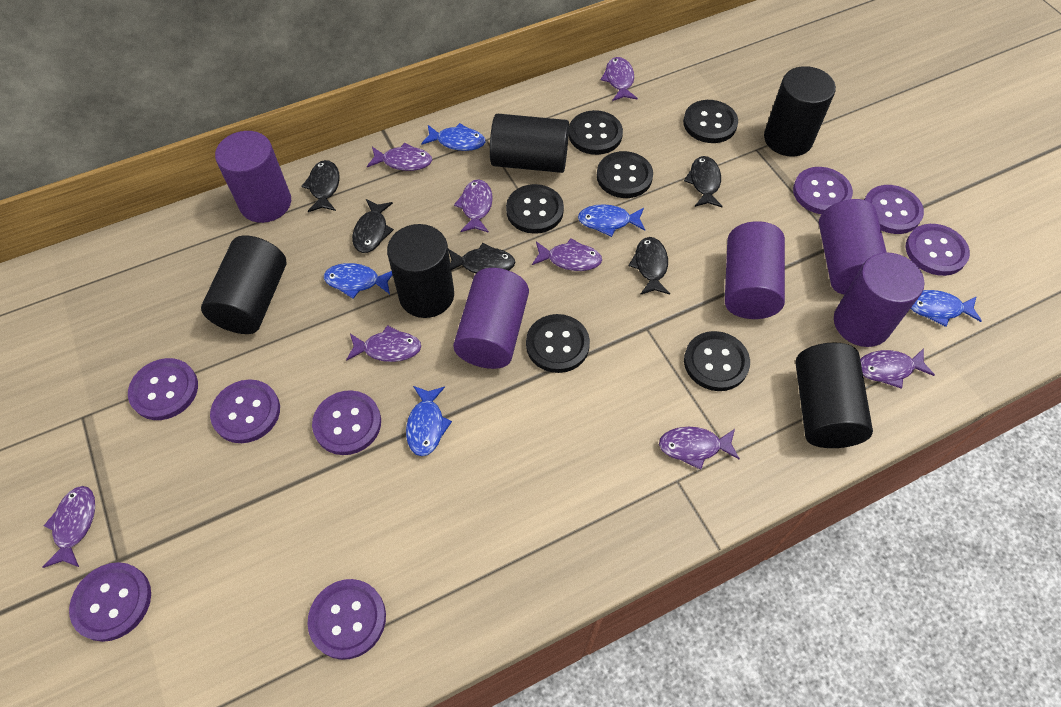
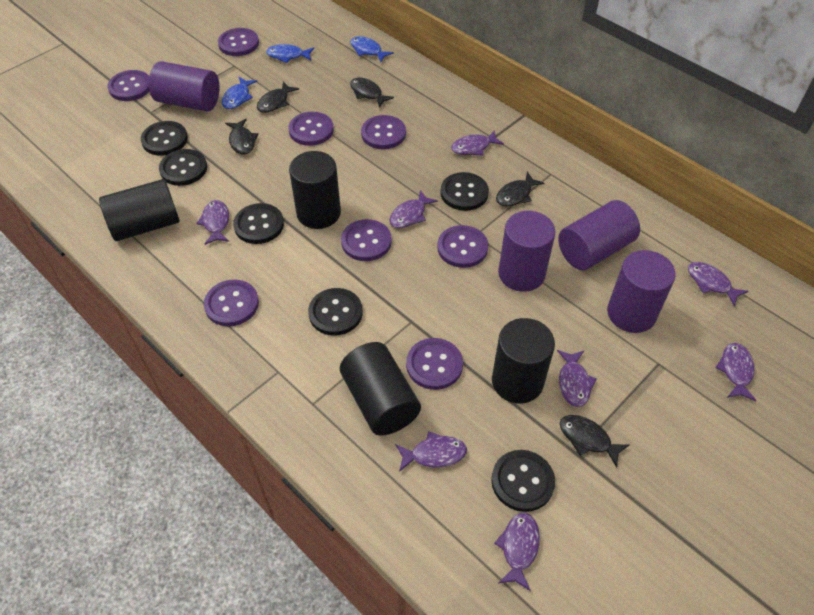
black cylinder: 5 -> 4
blue fish: 5 -> 3
purple cylinder: 5 -> 4

